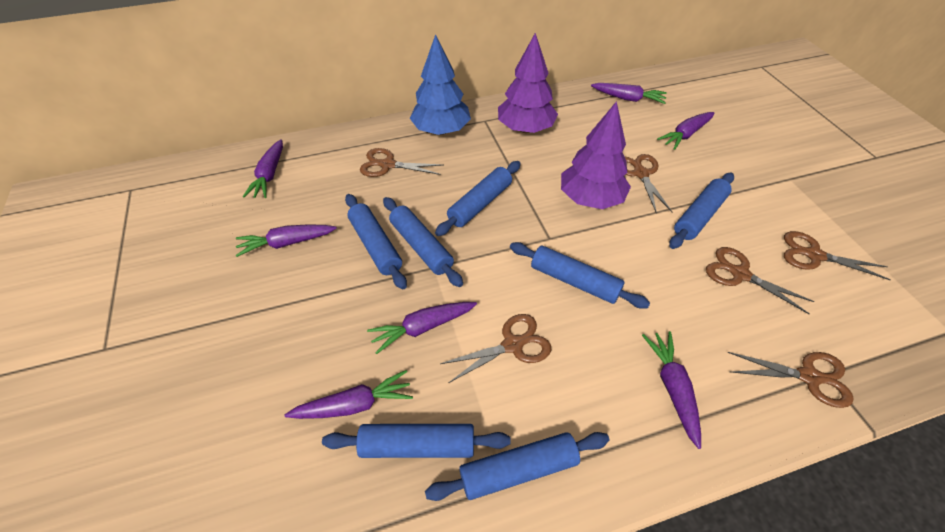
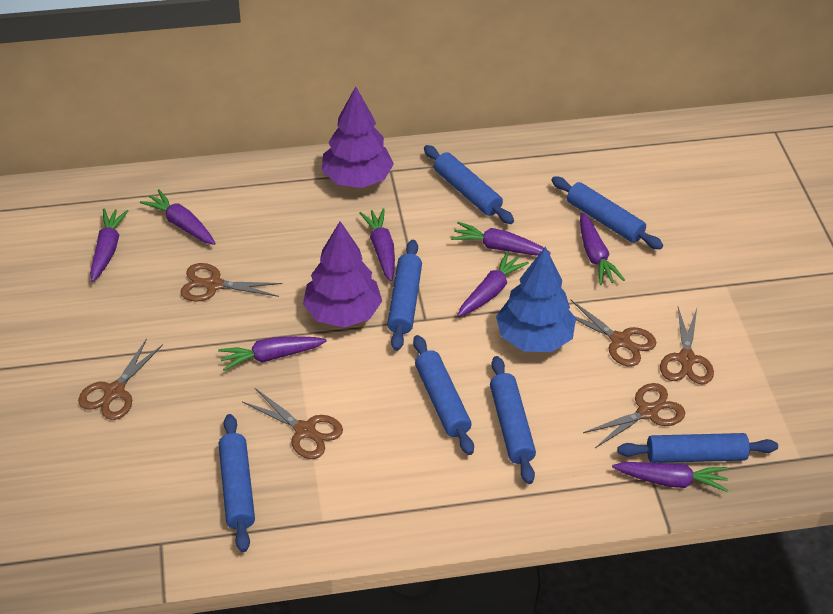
purple carrot: 7 -> 8

